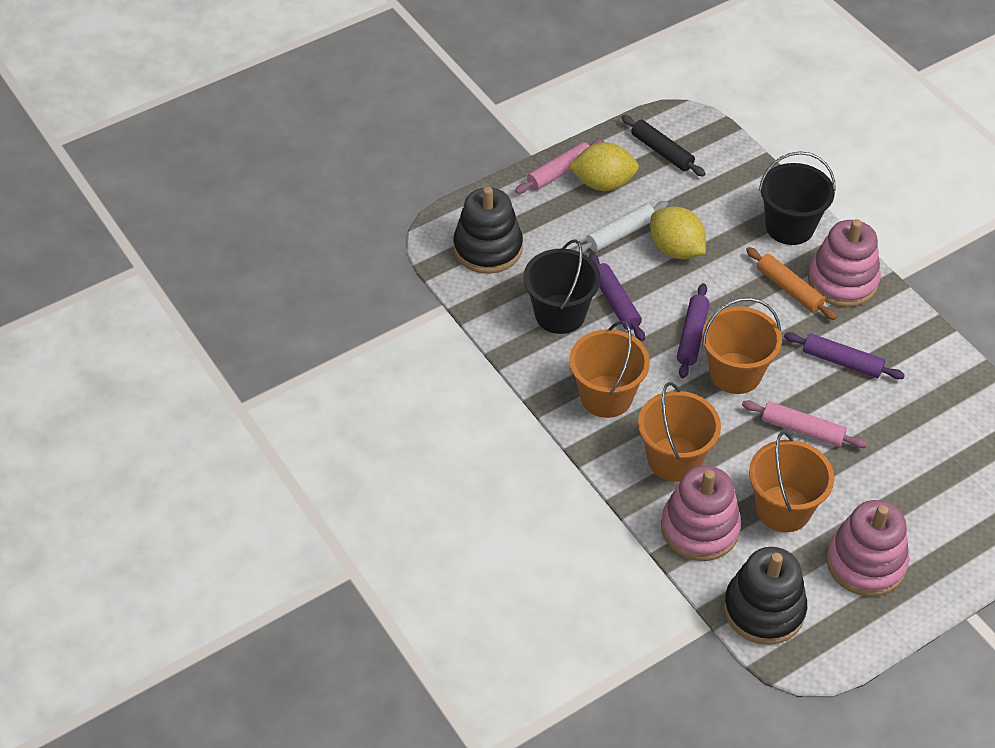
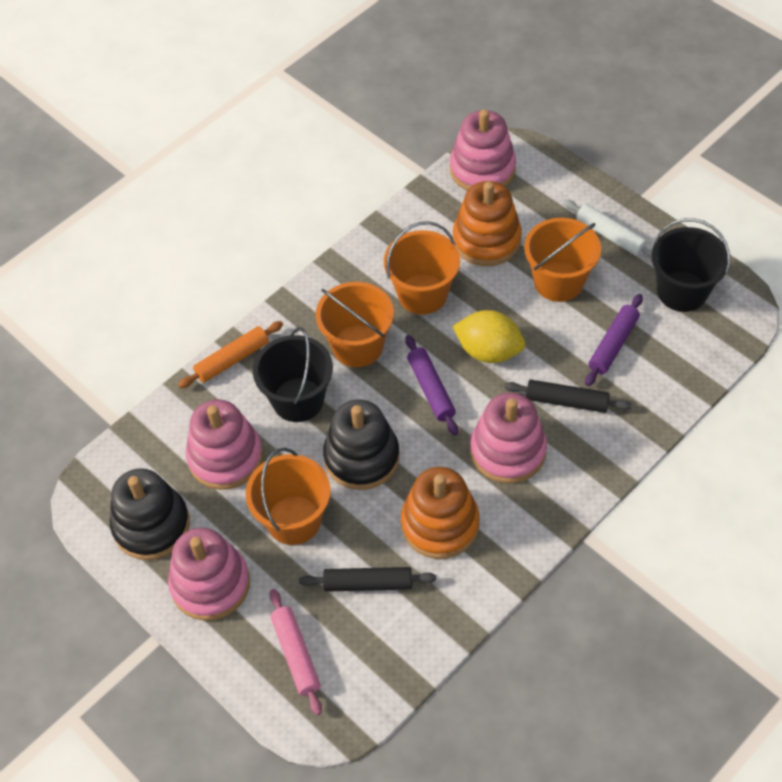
black rolling pin: 1 -> 2
orange stacking toy: 0 -> 2
pink rolling pin: 2 -> 1
pink stacking toy: 3 -> 4
purple rolling pin: 3 -> 2
yellow lemon: 2 -> 1

